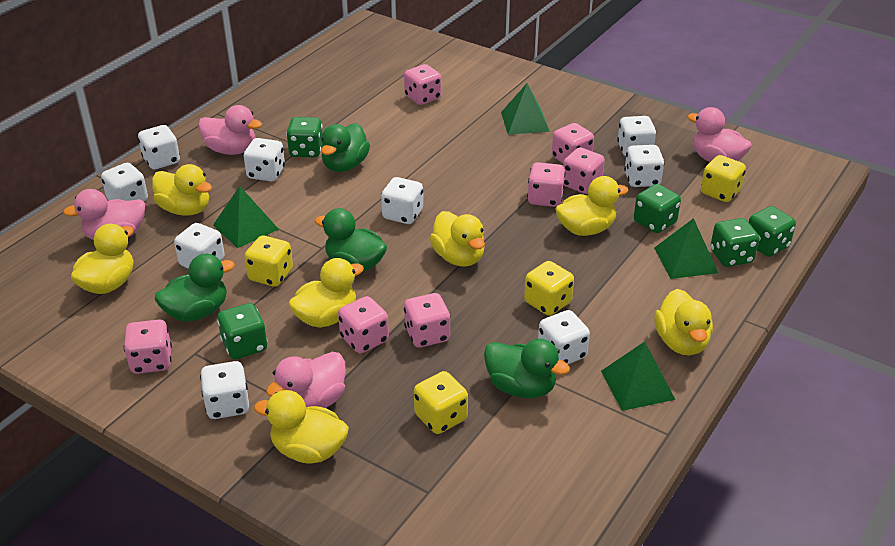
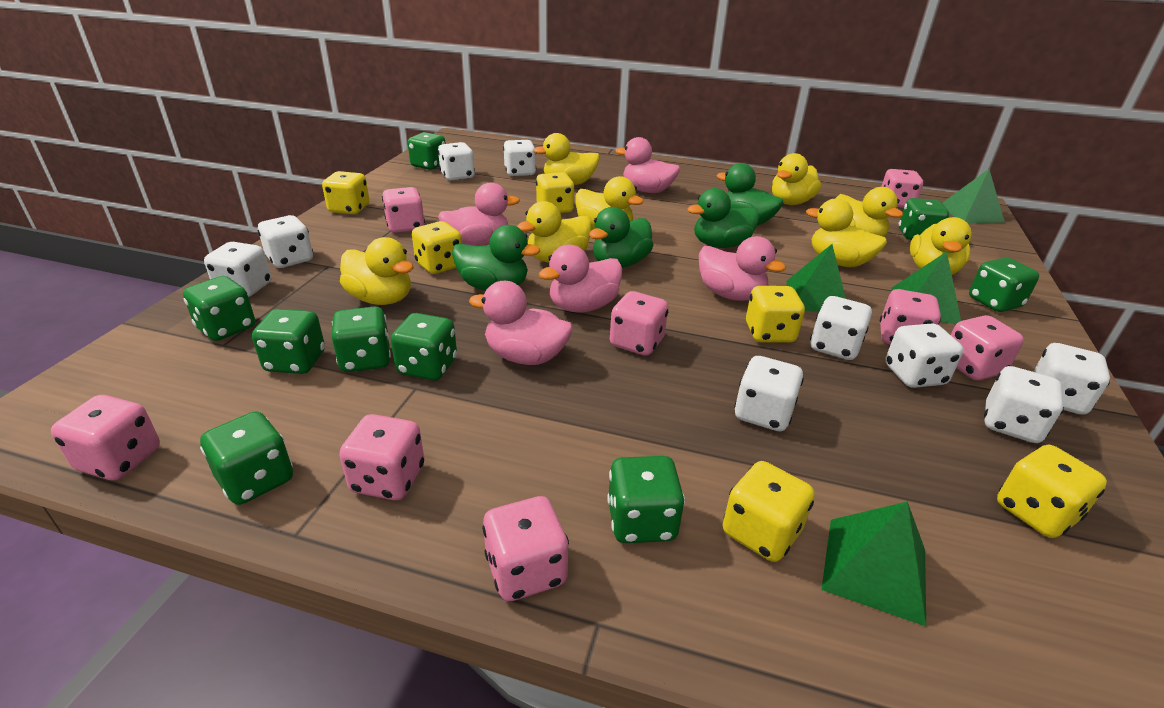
green dice: 5 -> 9
pink dice: 7 -> 8
pink duck: 4 -> 5
yellow dice: 4 -> 6
yellow duck: 7 -> 8

